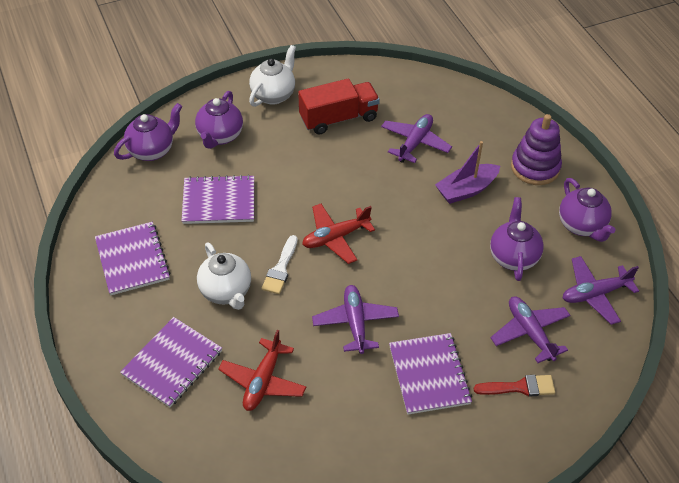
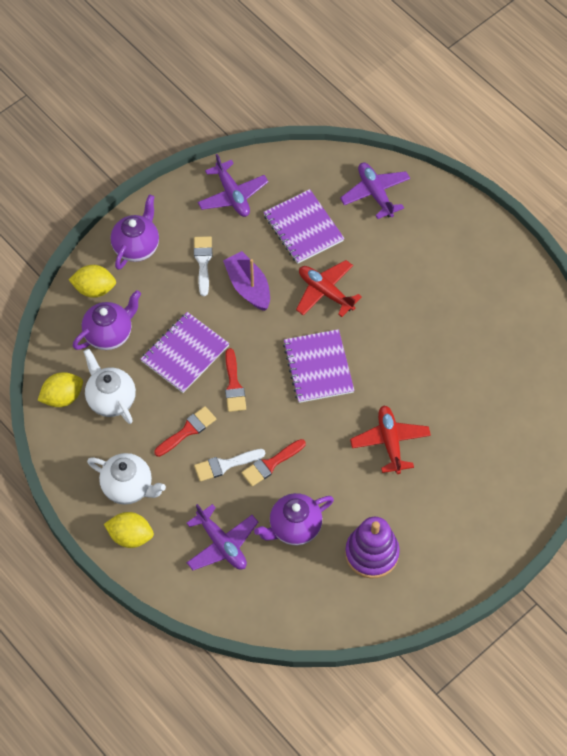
purple notebook: 4 -> 3
purple plane: 4 -> 3
purple teapot: 4 -> 3
red brush: 1 -> 3
red truck: 1 -> 0
white brush: 1 -> 2
yellow lemon: 0 -> 3

